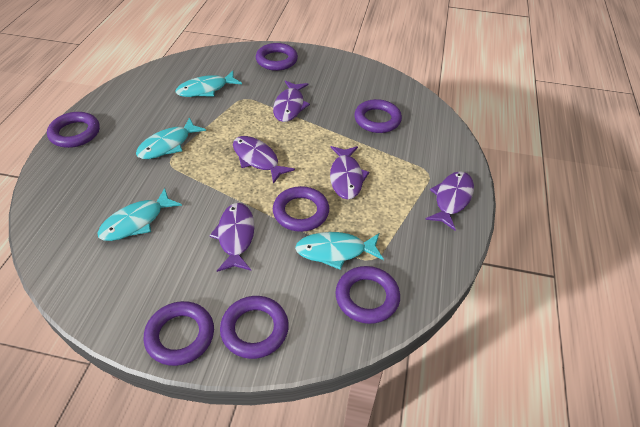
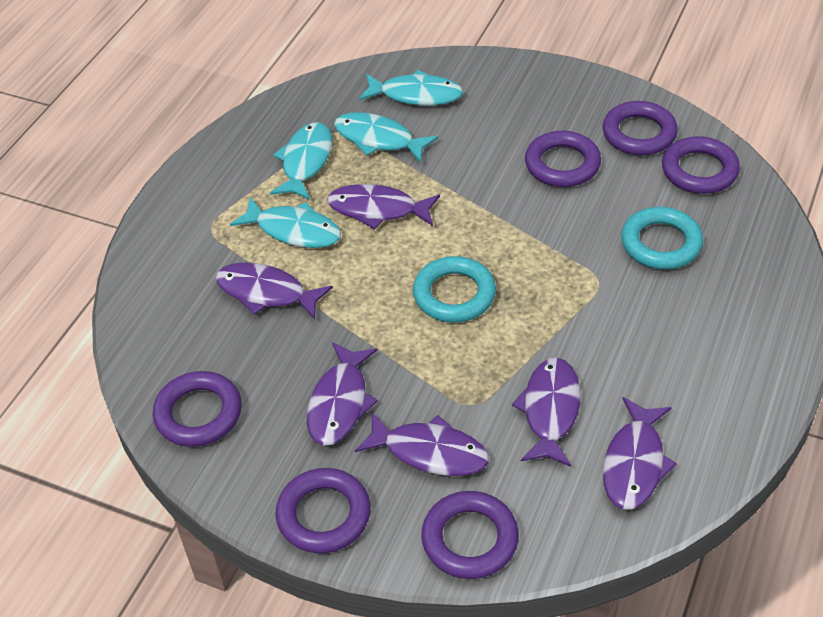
purple fish: 5 -> 6
purple ring: 7 -> 6
turquoise ring: 0 -> 2

